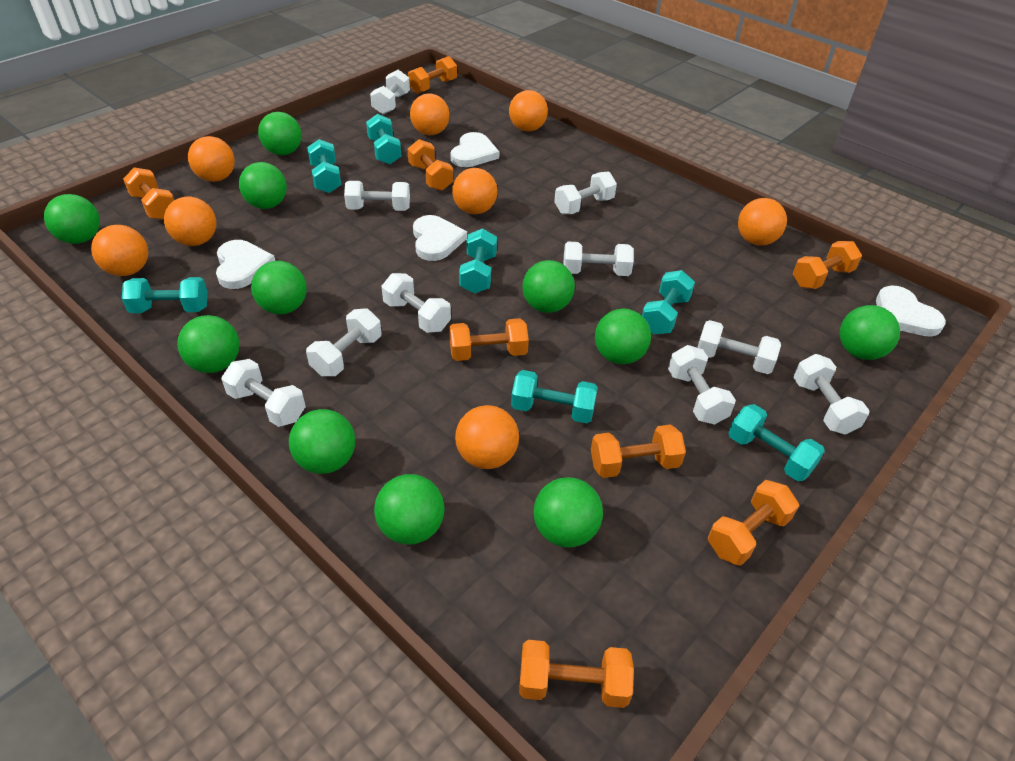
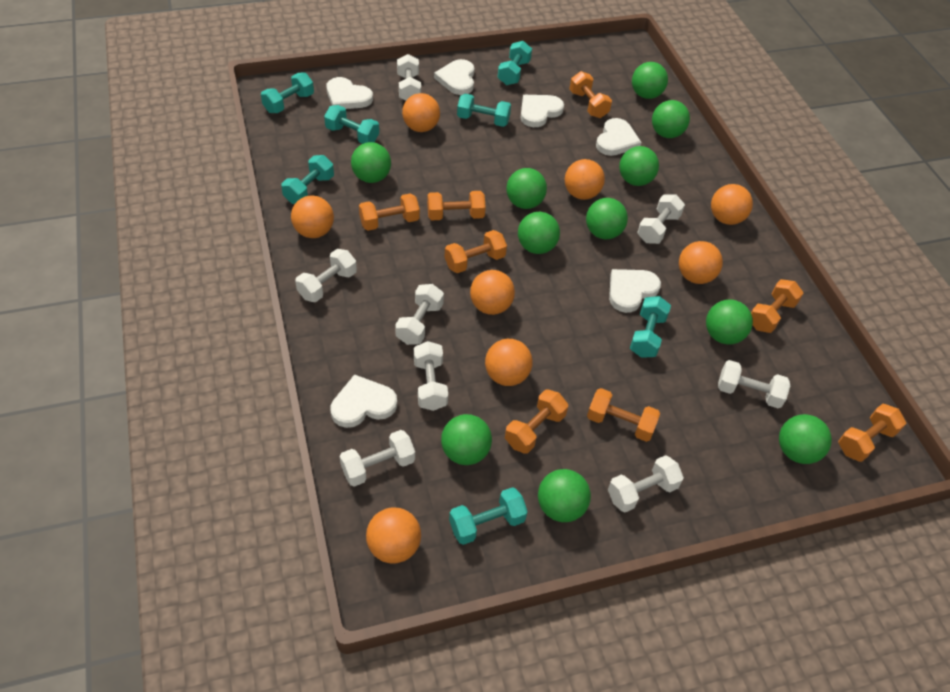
white dumbbell: 10 -> 8
white heart: 4 -> 6

